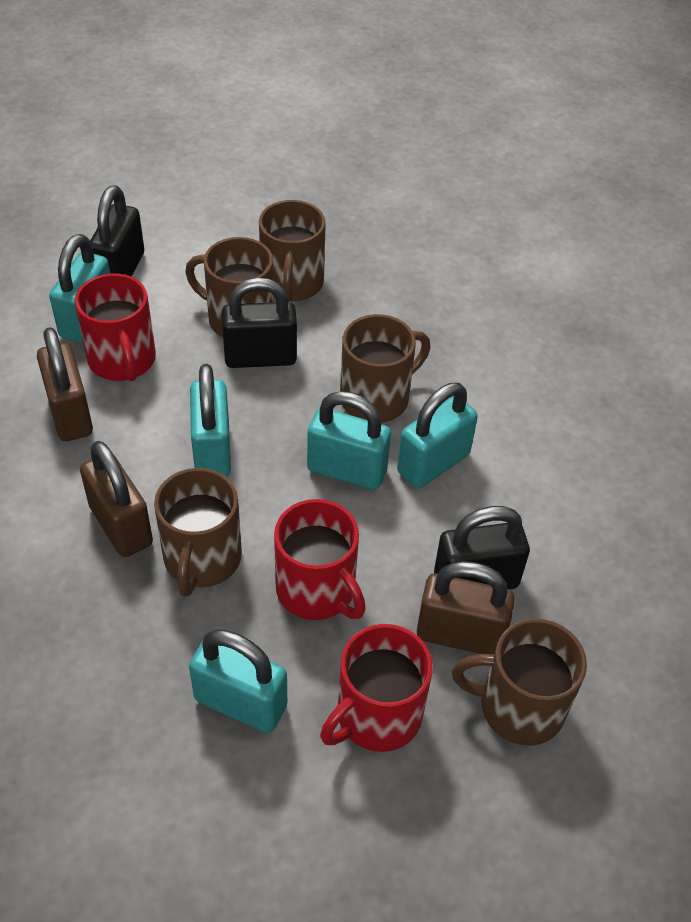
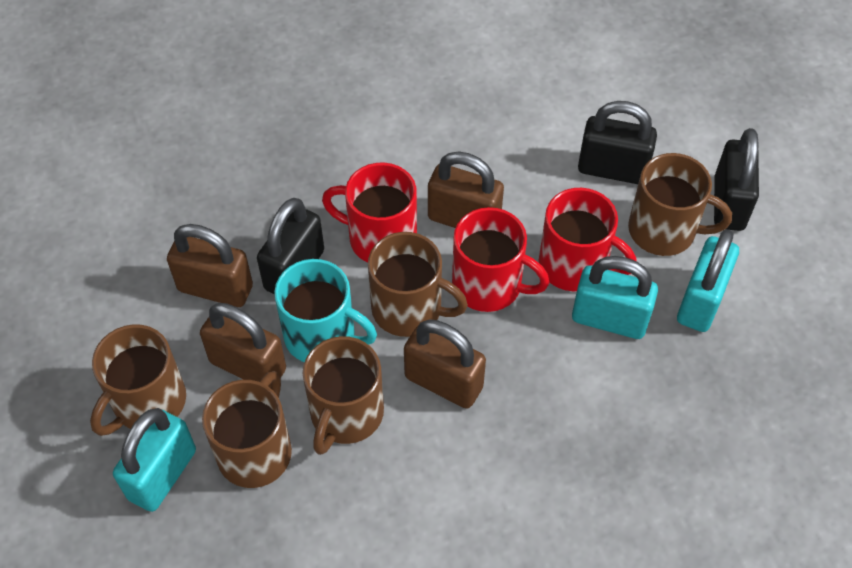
brown padlock: 3 -> 4
turquoise mug: 0 -> 1
turquoise padlock: 5 -> 3

